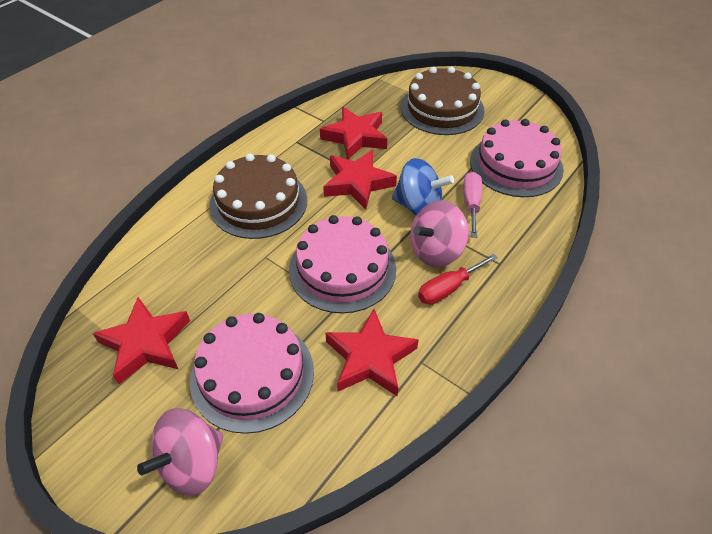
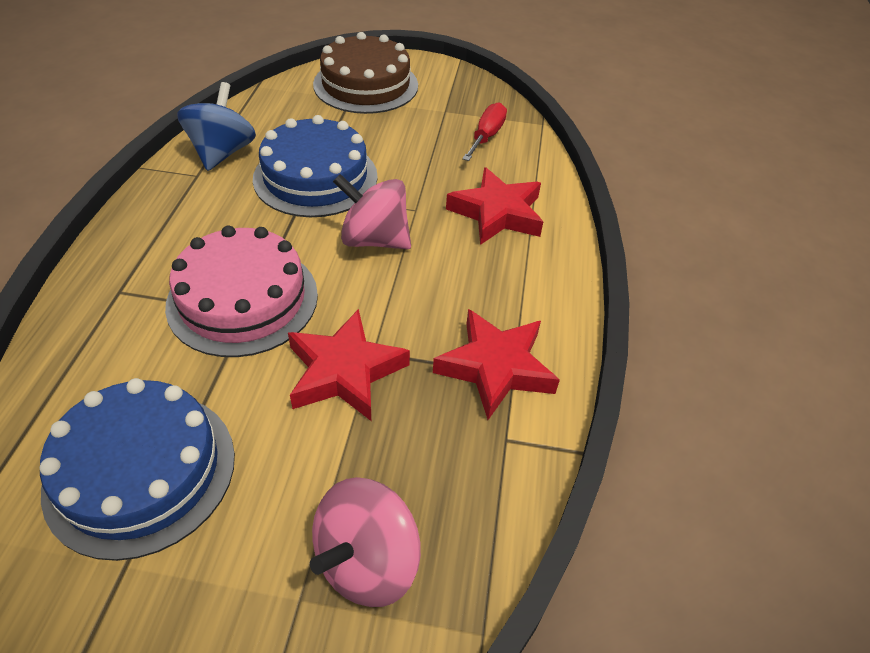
blue cake: 0 -> 2
brown cake: 2 -> 1
pink cake: 3 -> 1
pink screwdriver: 1 -> 0
red star: 4 -> 3

